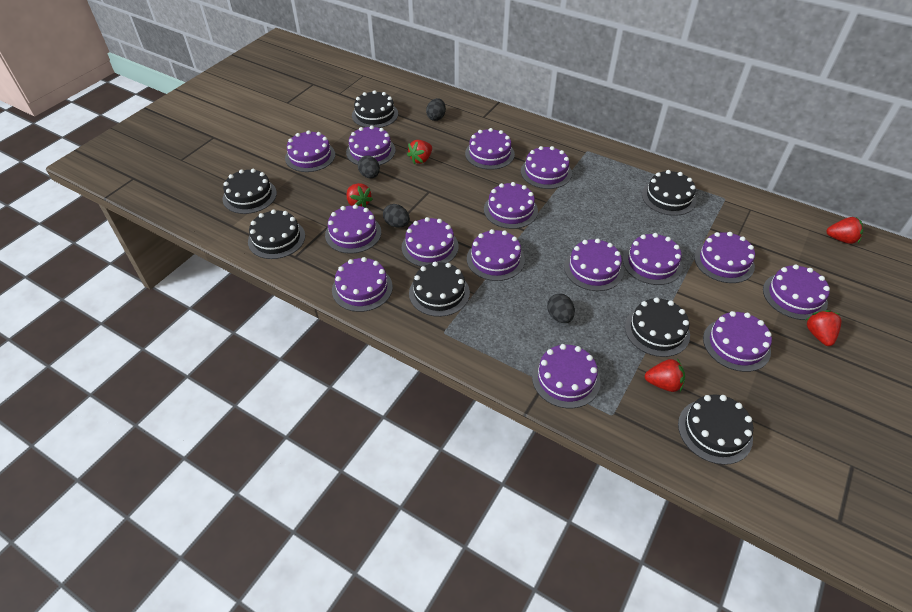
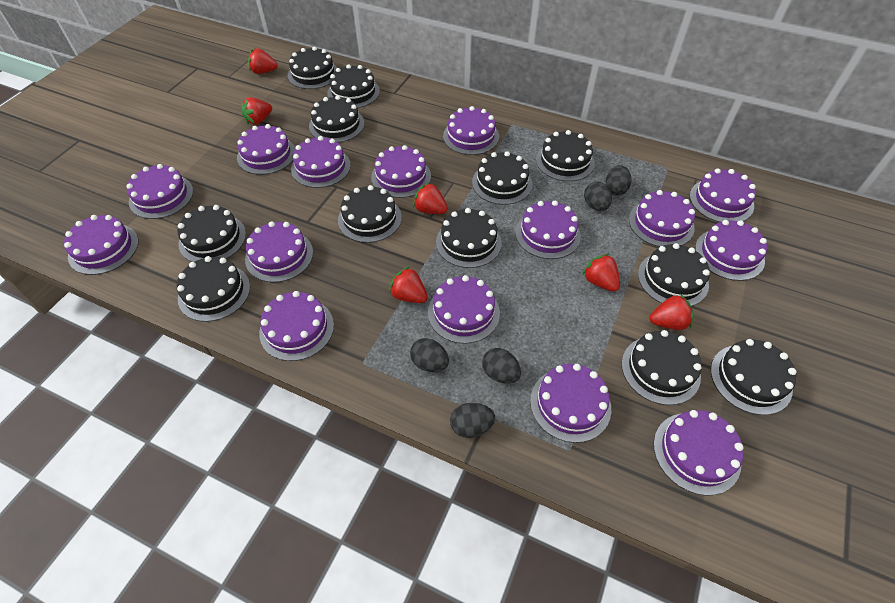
black cake: 7 -> 12
black egg: 4 -> 5
red strawberry: 5 -> 6

